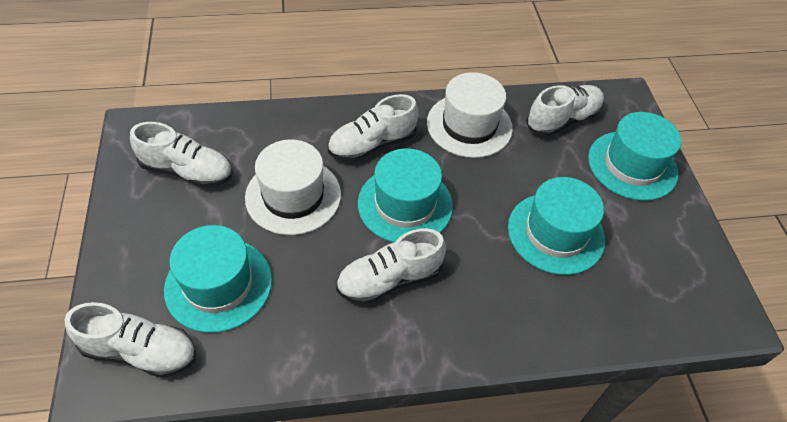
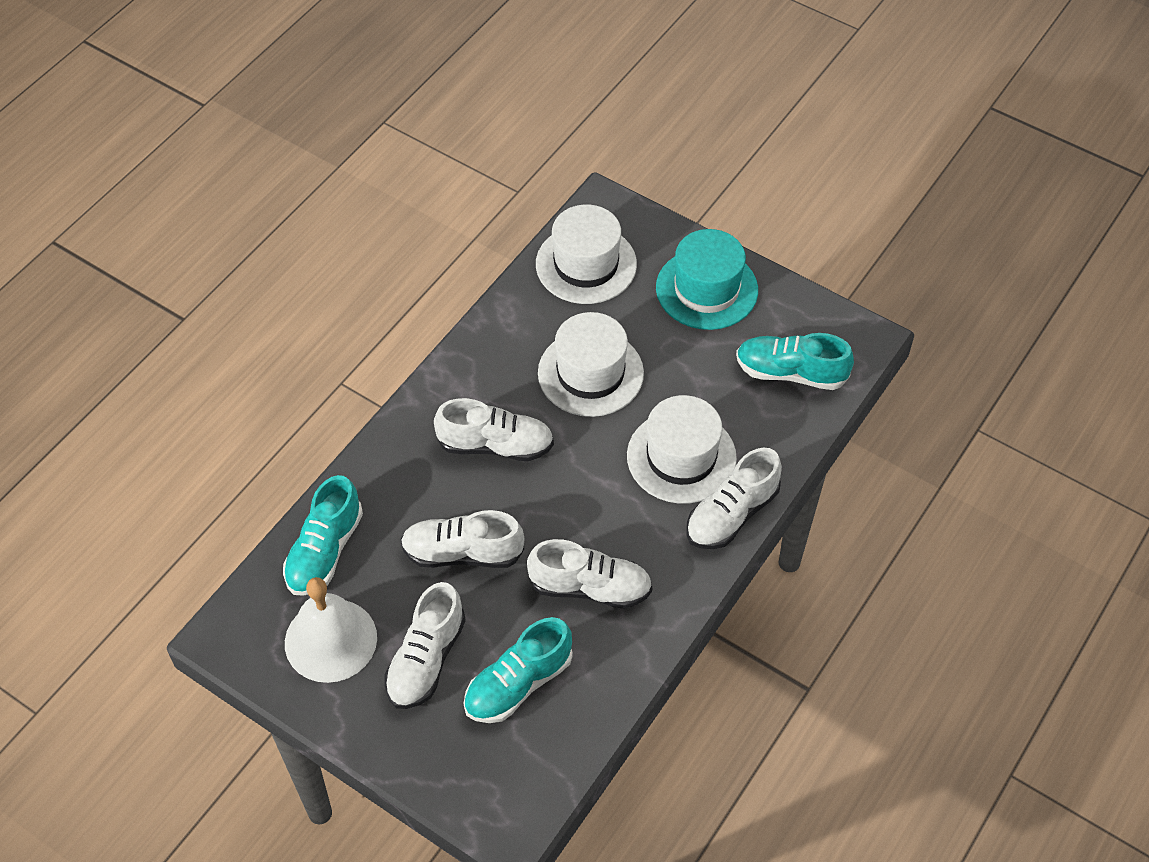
turquoise hat: 4 -> 1
turquoise shoe: 0 -> 3
white bell: 0 -> 1
white hat: 2 -> 3

